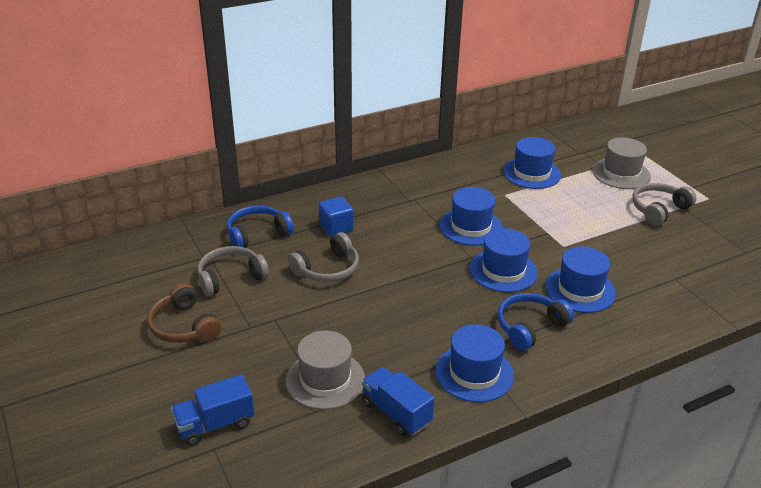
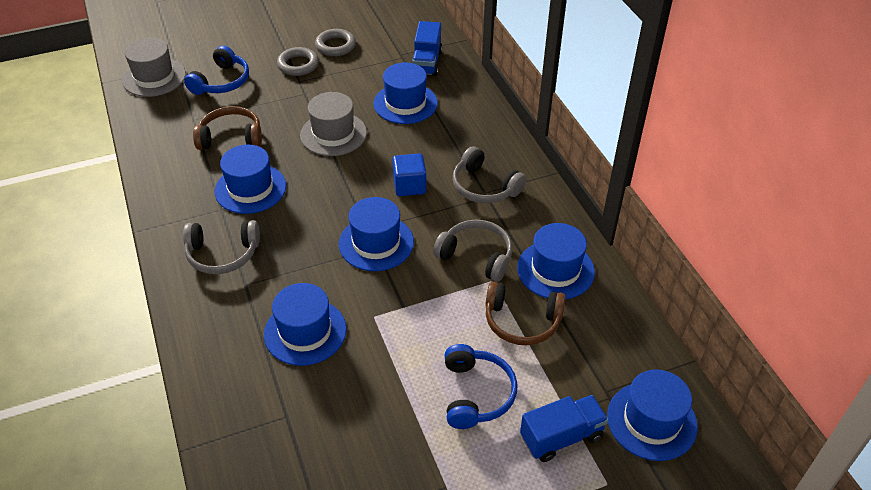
blue hat: 5 -> 6
brown headphones: 1 -> 2
grey ring: 0 -> 2

